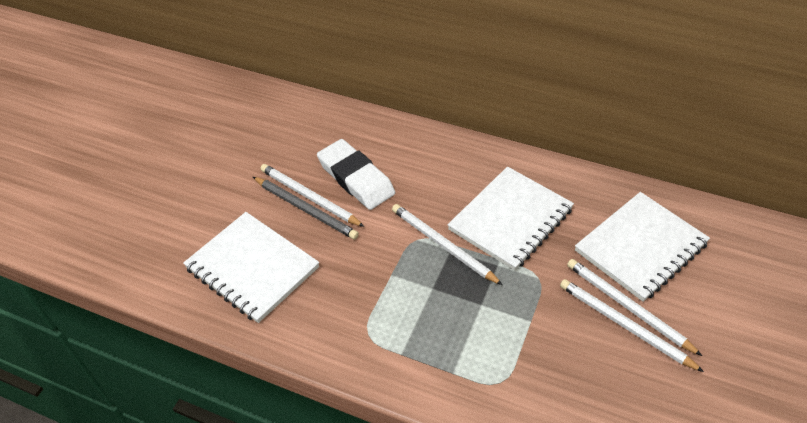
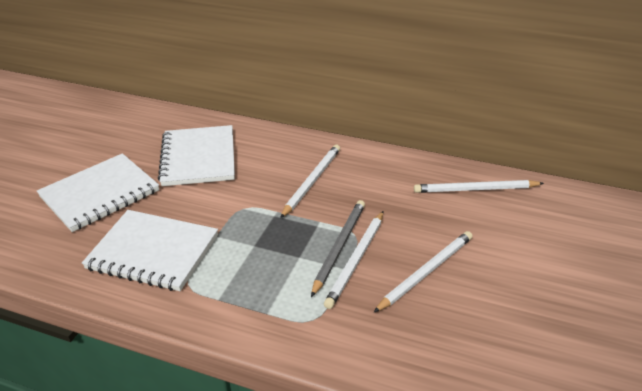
white eraser: 1 -> 0

